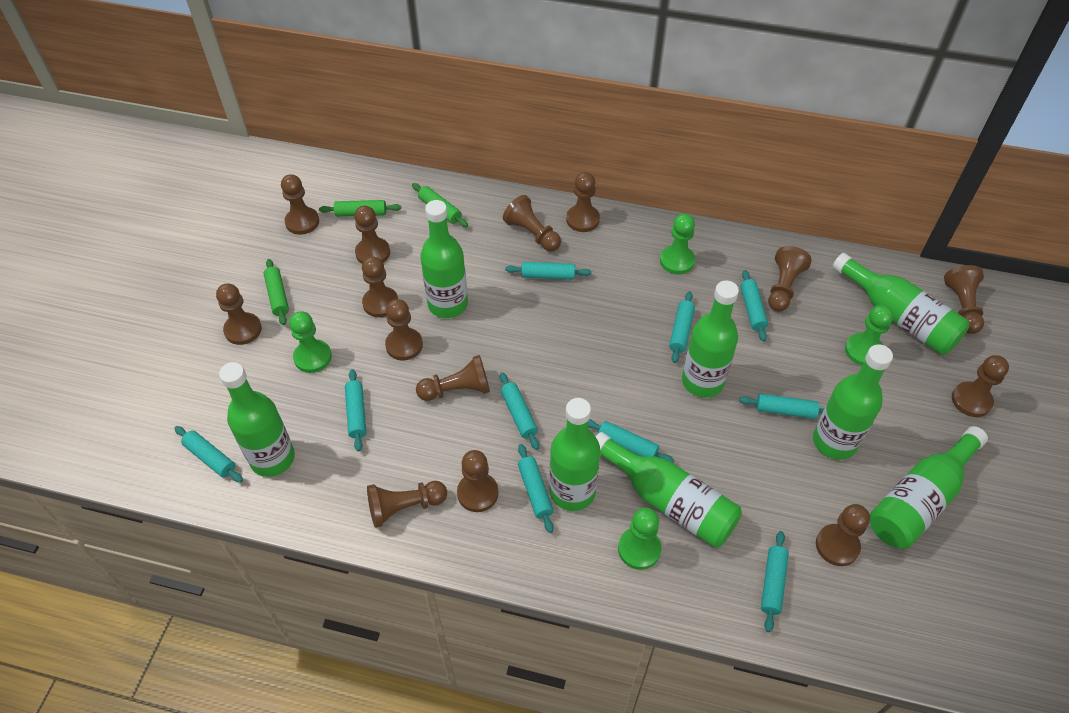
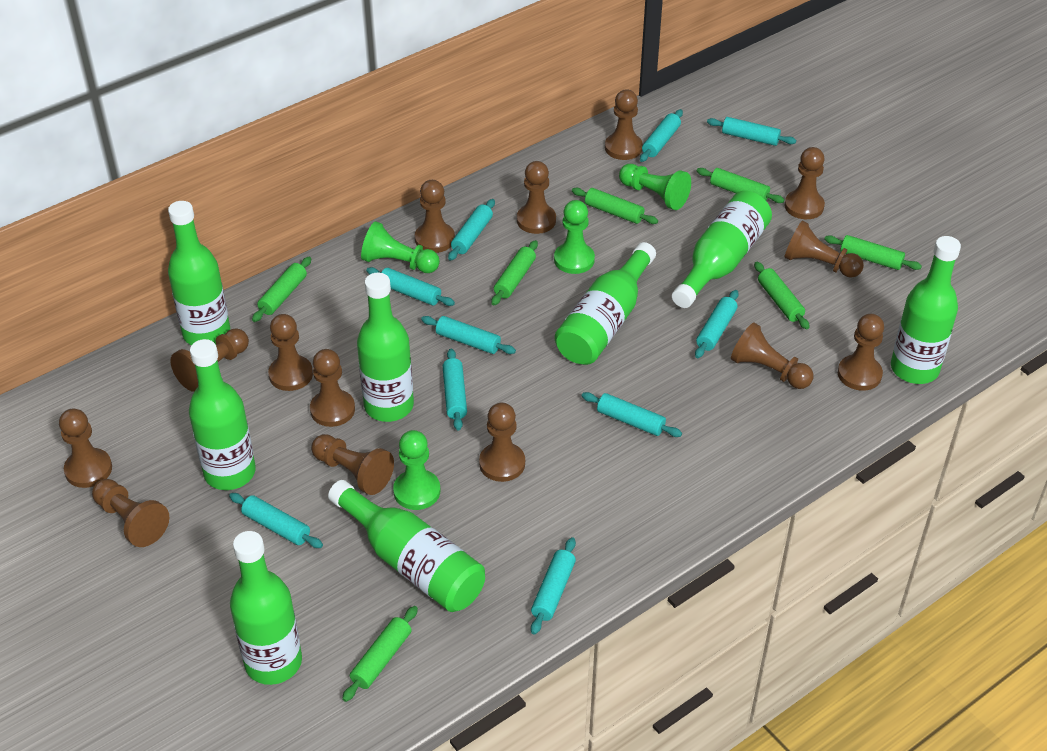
green rolling pin: 3 -> 7

